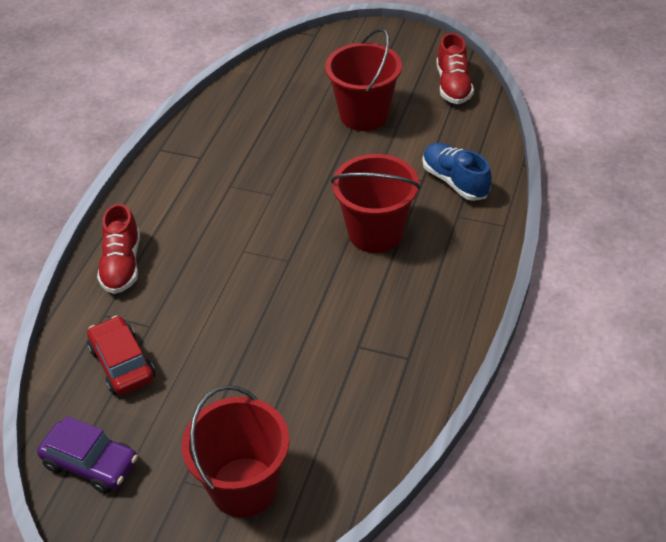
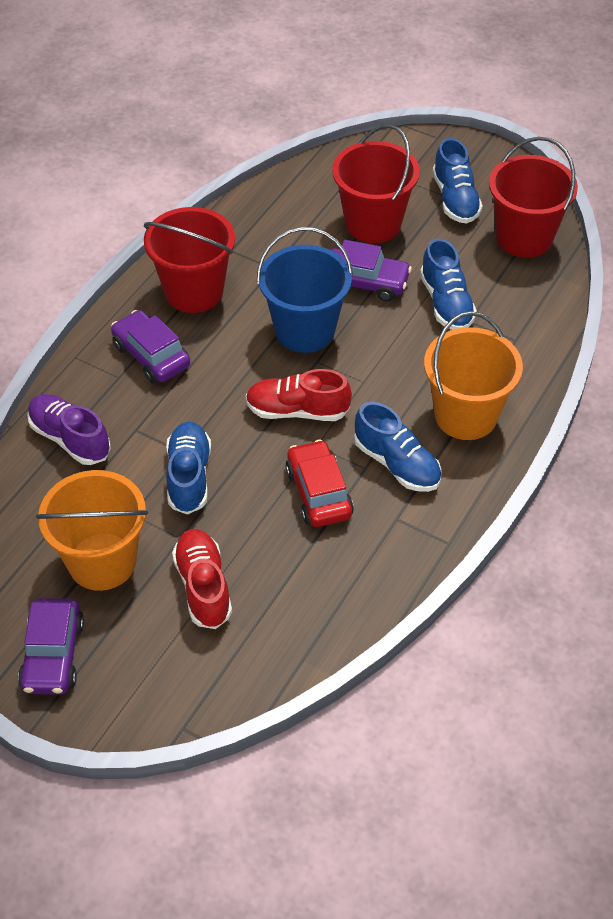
blue bucket: 0 -> 1
blue shoe: 1 -> 4
orange bucket: 0 -> 2
purple car: 1 -> 3
purple shoe: 0 -> 1

